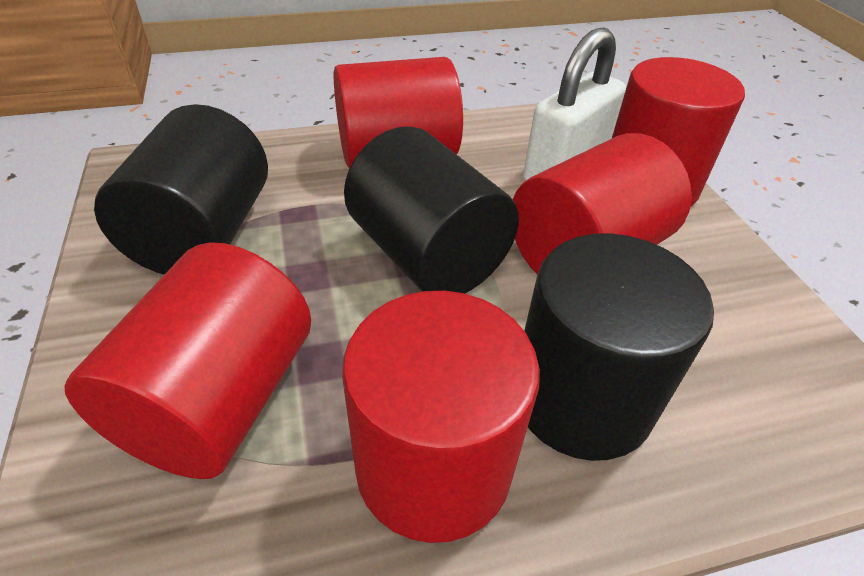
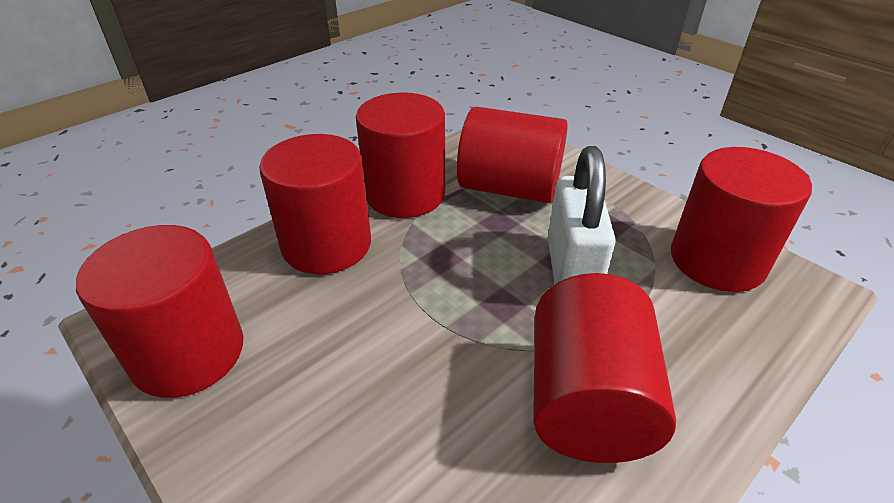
black cylinder: 3 -> 0
red cylinder: 5 -> 6

